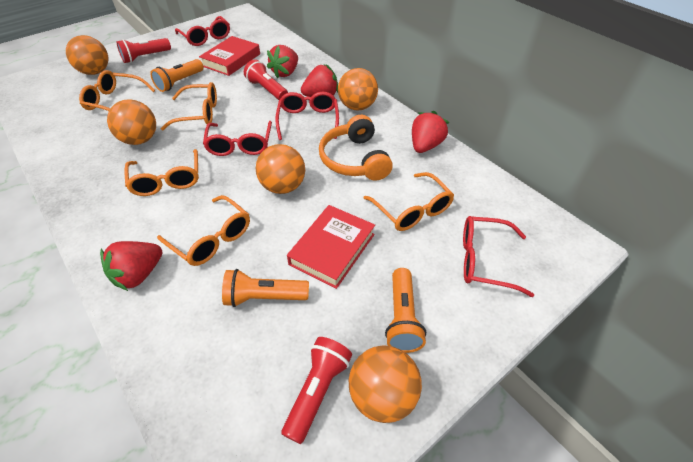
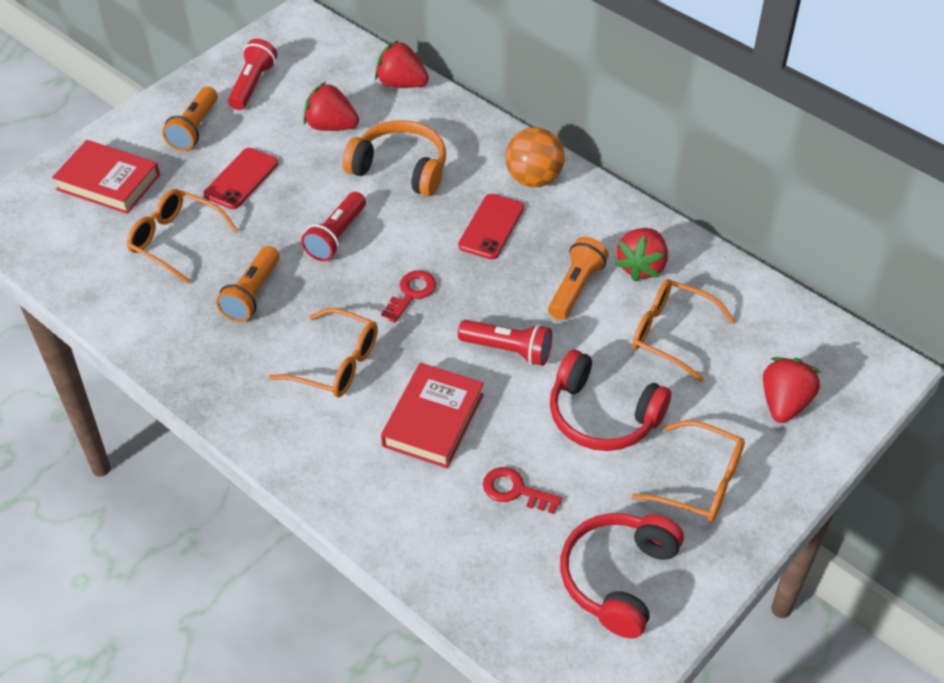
orange ball: 5 -> 1
orange glasses: 5 -> 4
red glasses: 4 -> 0
red headphones: 0 -> 2
red key: 0 -> 2
red phone: 0 -> 2

